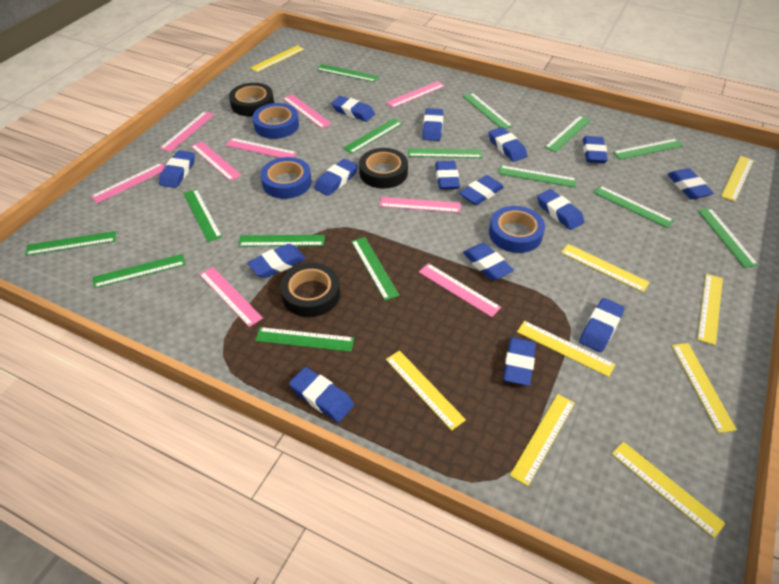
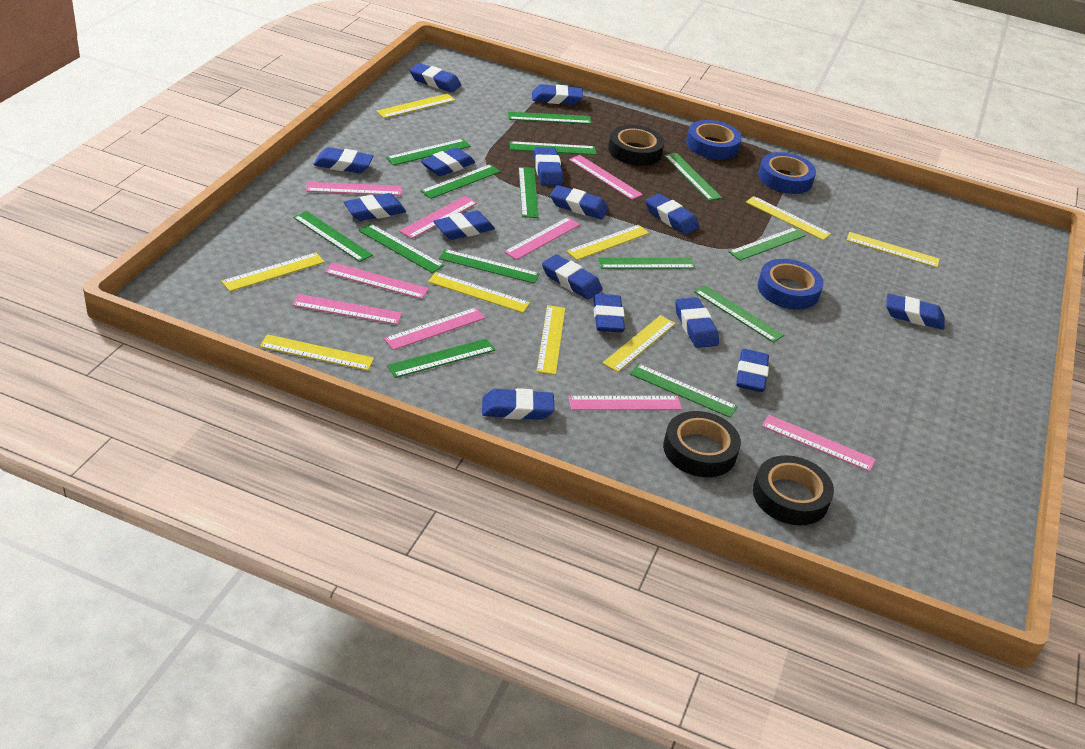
green ruler: 15 -> 14

